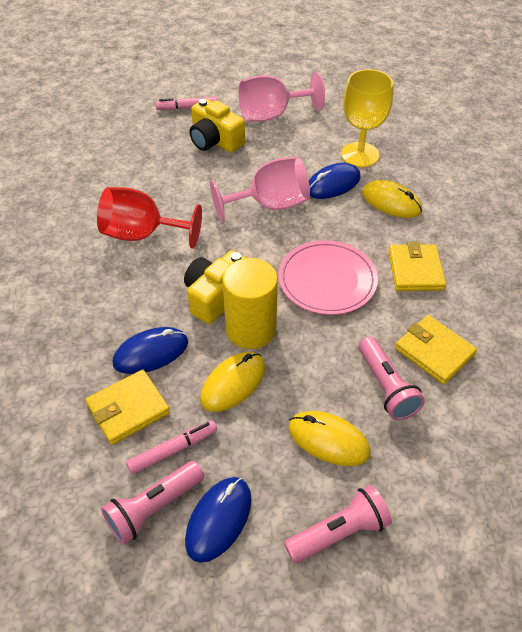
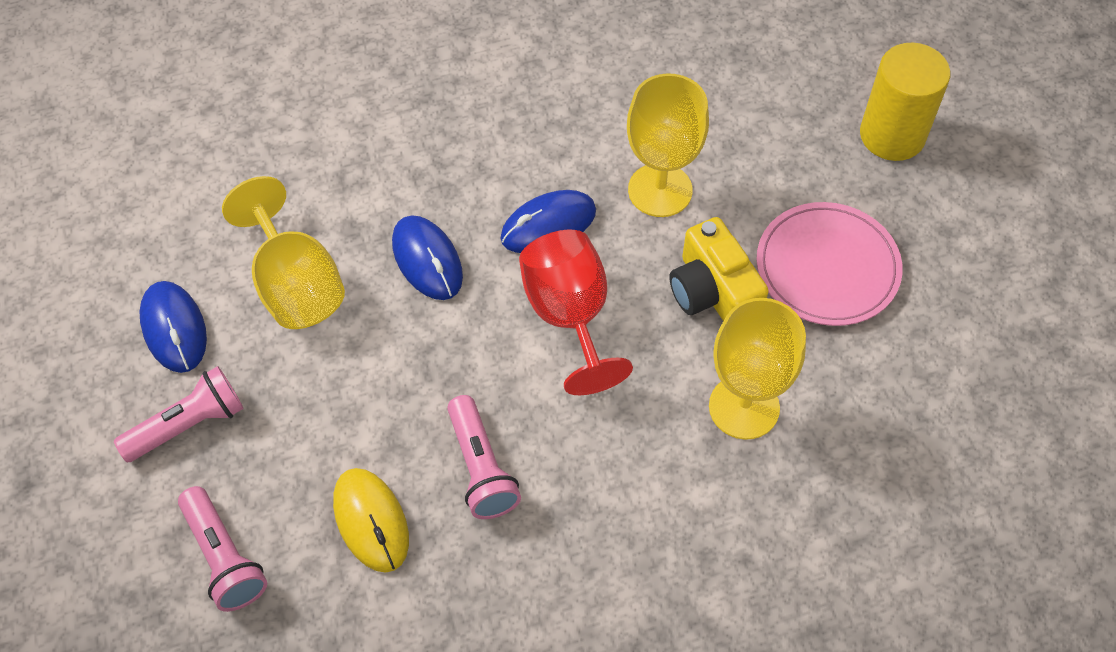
pink goblet: 2 -> 0
pink marker: 2 -> 0
yellow camera: 2 -> 1
yellow goblet: 1 -> 3
yellow mouse: 3 -> 1
yellow wallet: 3 -> 0

